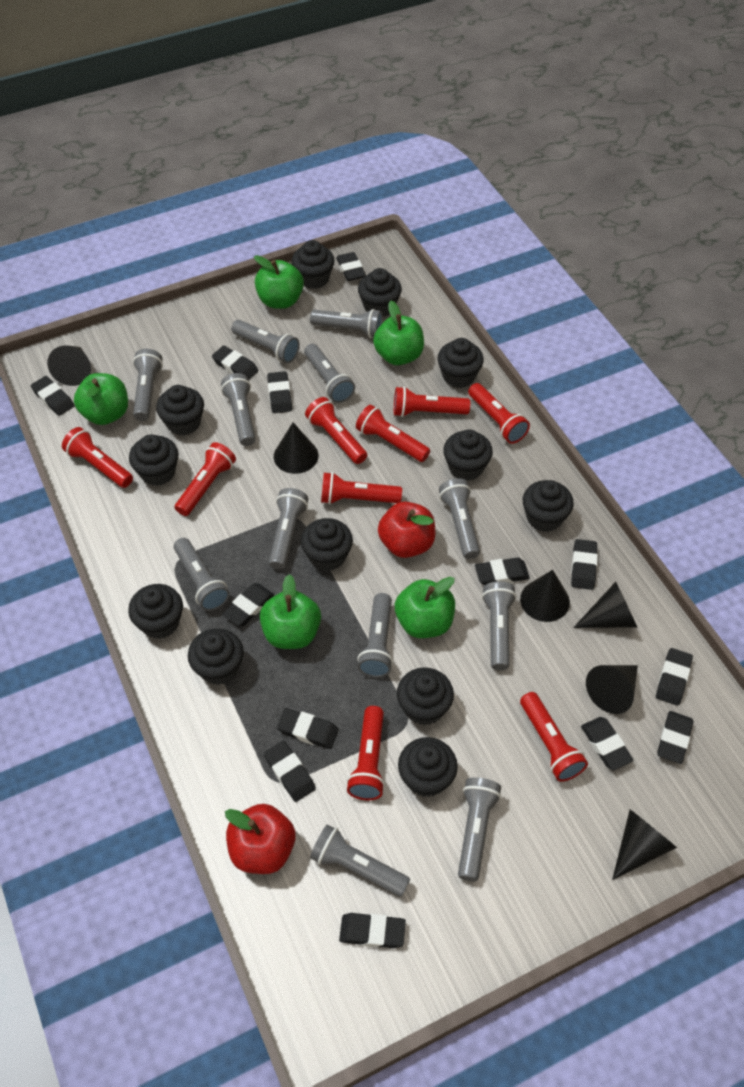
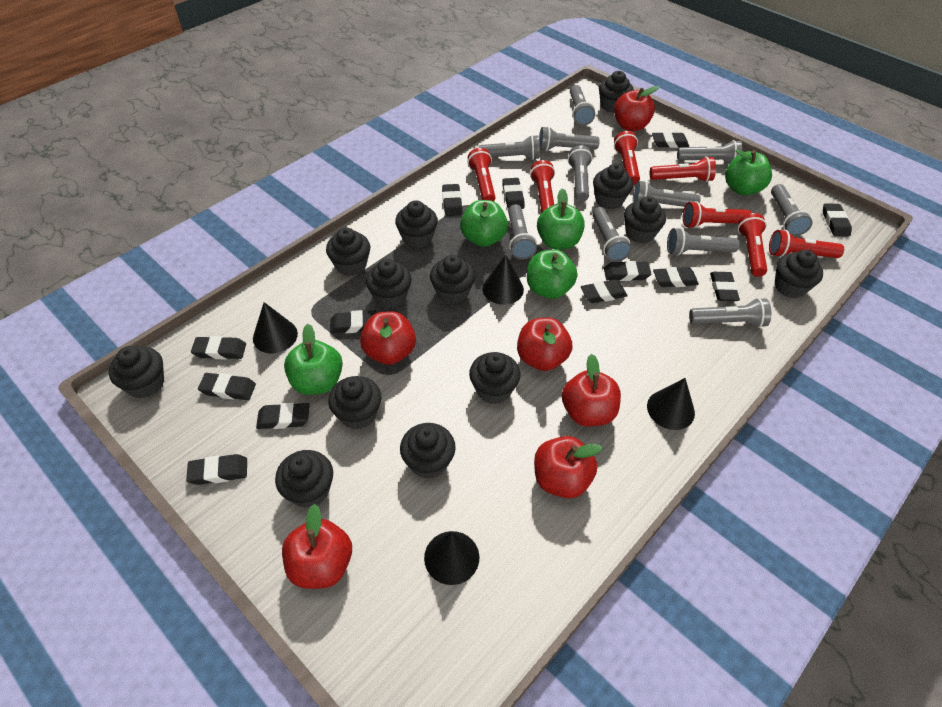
black cone: 6 -> 4
black cupcake: 12 -> 13
grey flashlight: 12 -> 11
red apple: 2 -> 6
red flashlight: 9 -> 7

